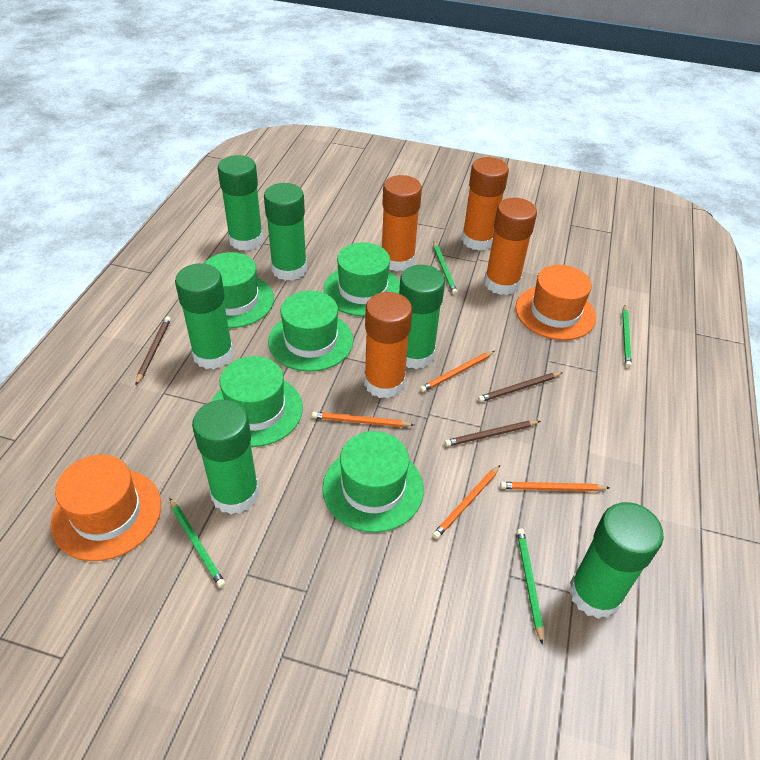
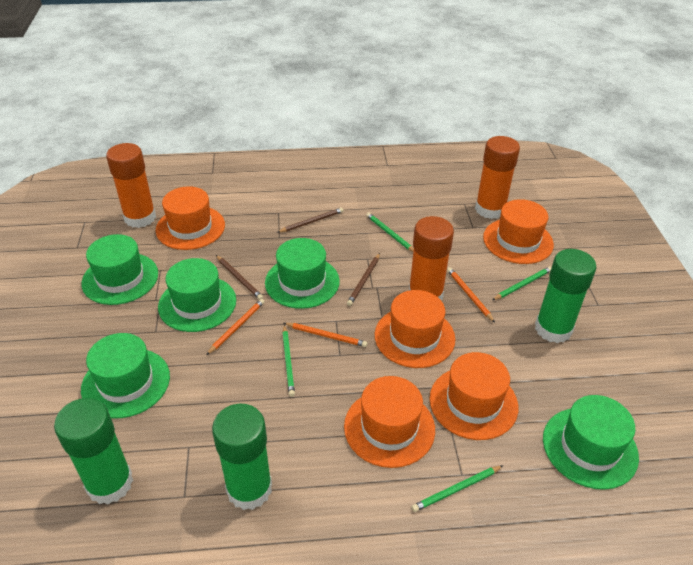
green glue stick: 6 -> 3
orange glue stick: 4 -> 3
orange hat: 2 -> 5
orange pencil: 4 -> 3

